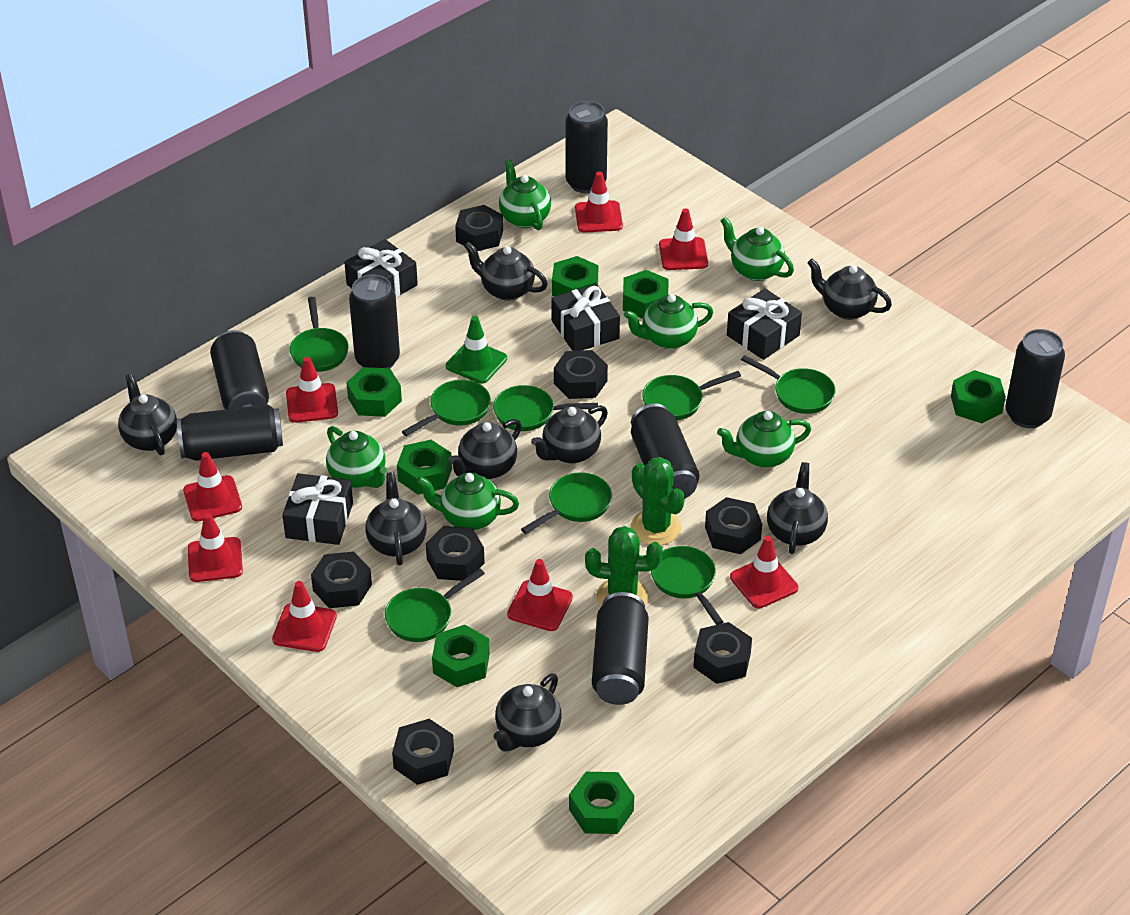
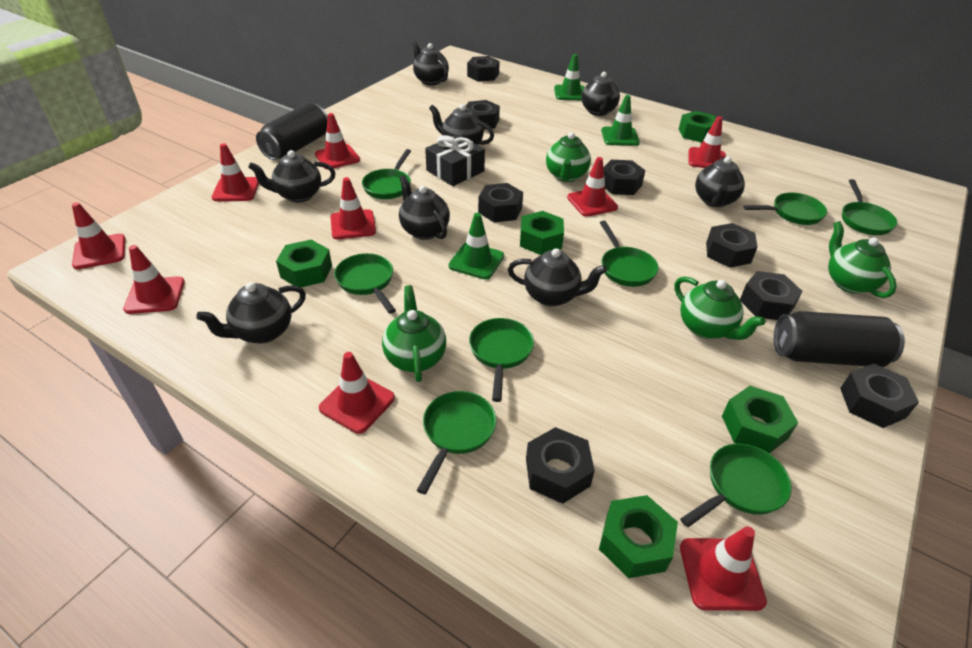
black can: 7 -> 2
black gift: 4 -> 1
black nut: 7 -> 8
green cactus: 2 -> 0
green nut: 7 -> 5
green teapot: 6 -> 4
green traffic cone: 1 -> 3
red traffic cone: 8 -> 9

